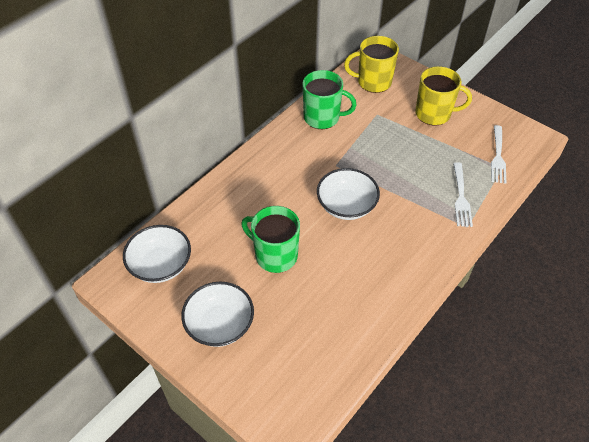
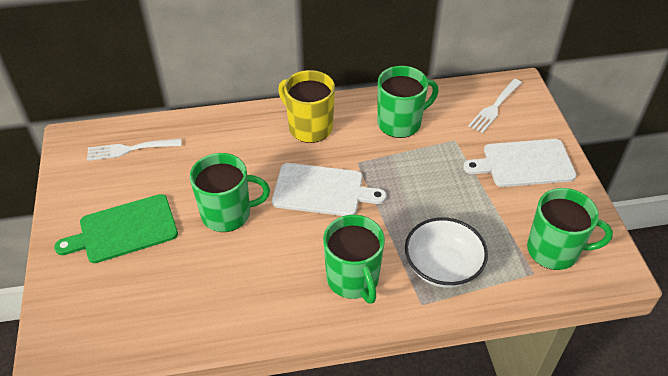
green cutting board: 0 -> 1
green mug: 2 -> 4
white bowl: 3 -> 1
white cutting board: 0 -> 2
yellow mug: 2 -> 1

